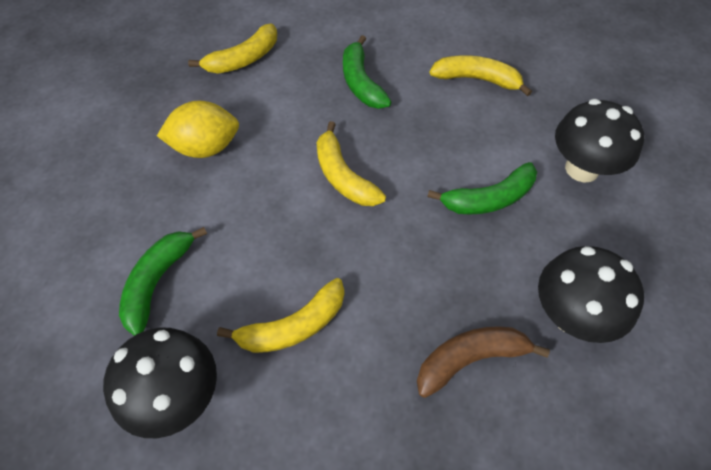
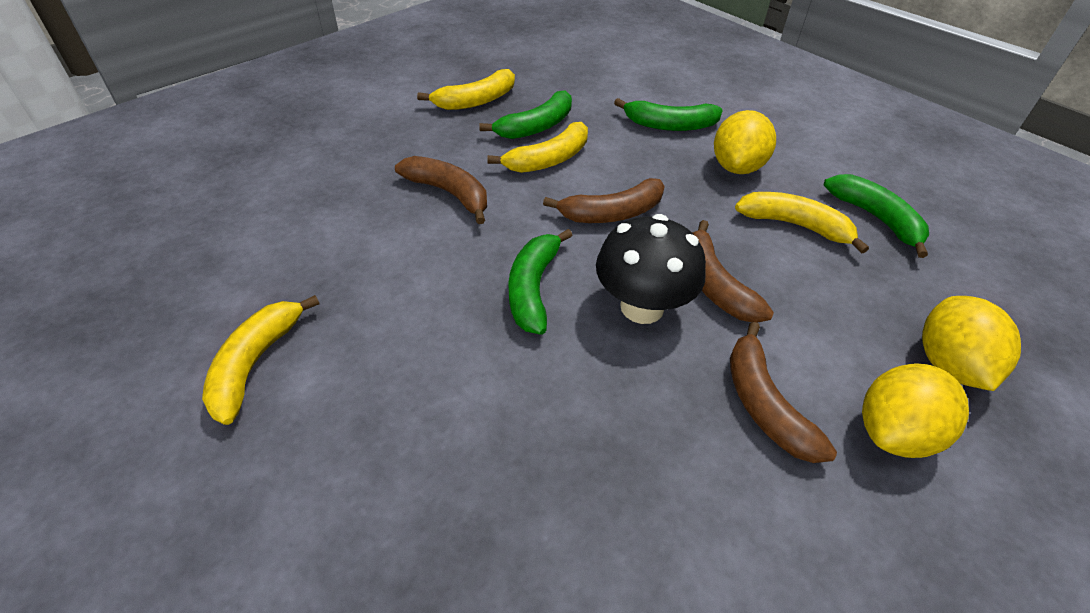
black mushroom: 3 -> 1
brown banana: 1 -> 4
green banana: 3 -> 4
yellow lemon: 1 -> 3

